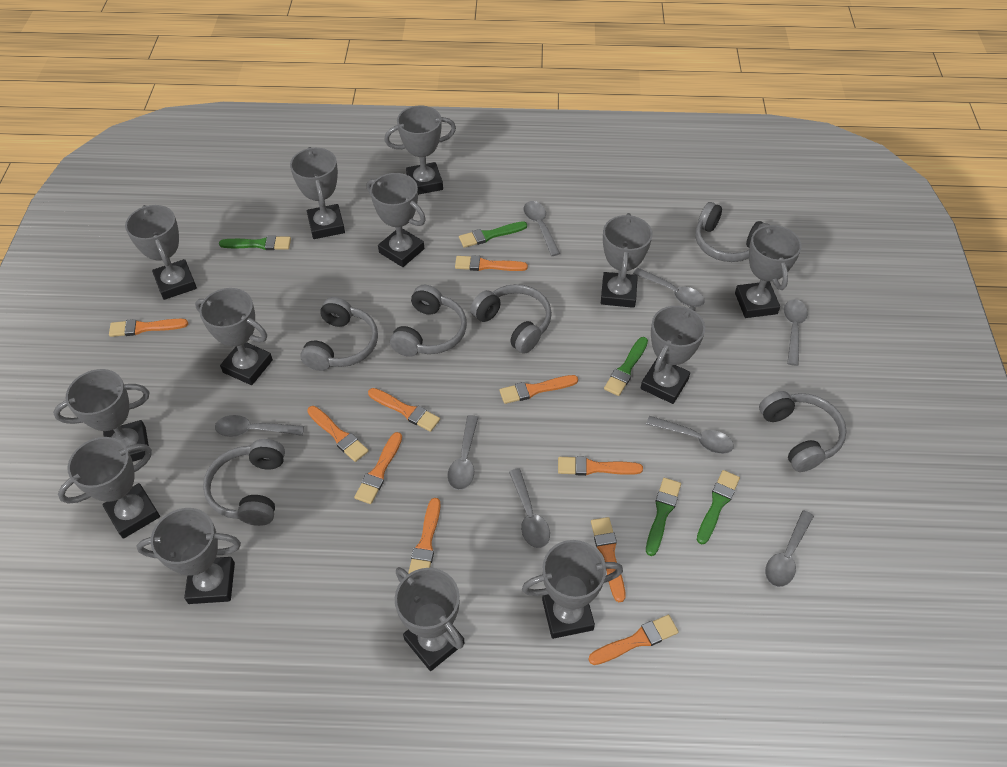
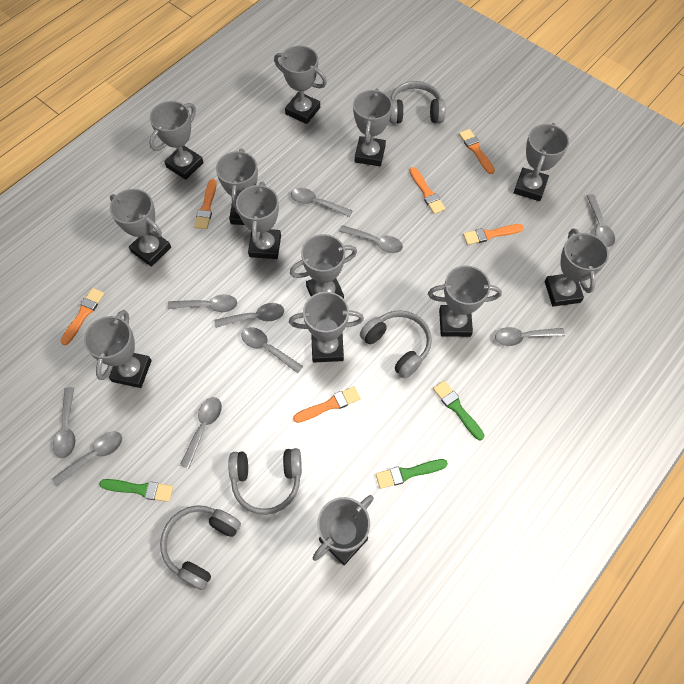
green brush: 5 -> 3
grey headphones: 6 -> 4
grey spoon: 8 -> 10
orange brush: 10 -> 6

